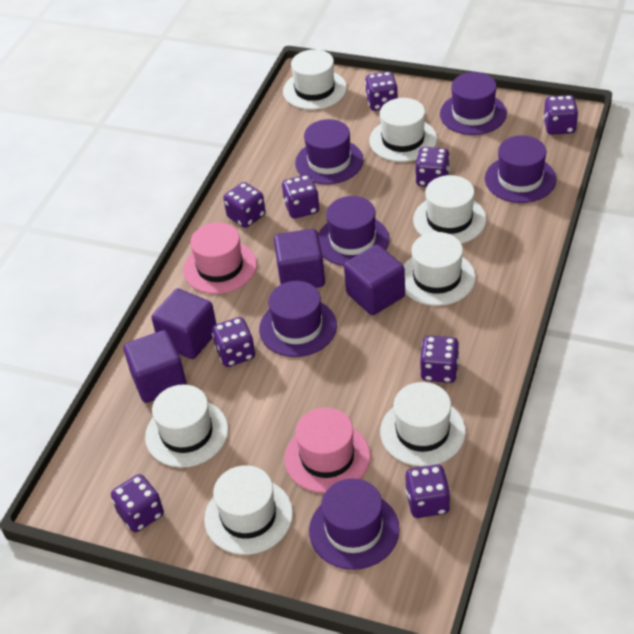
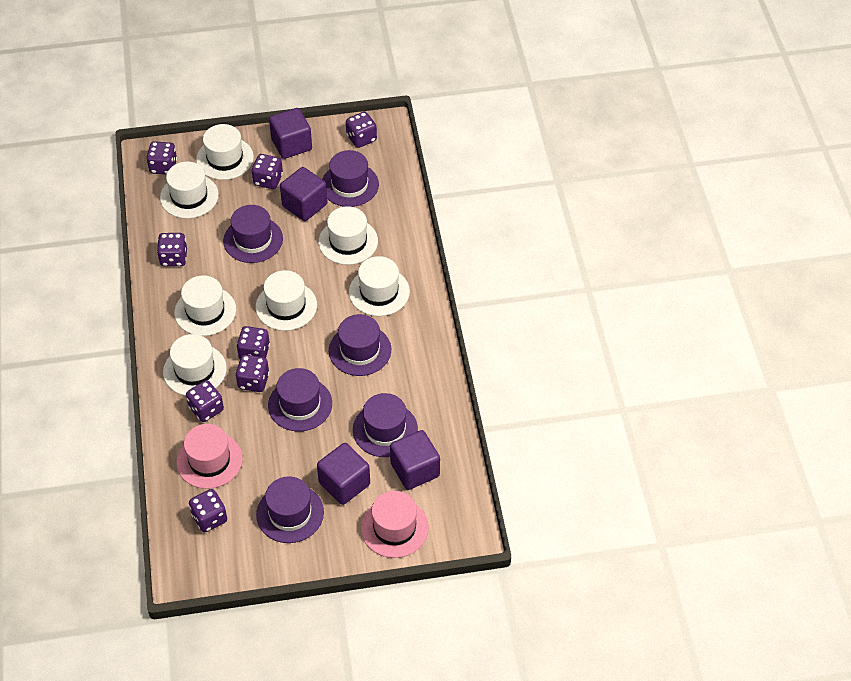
purple dice: 9 -> 8

